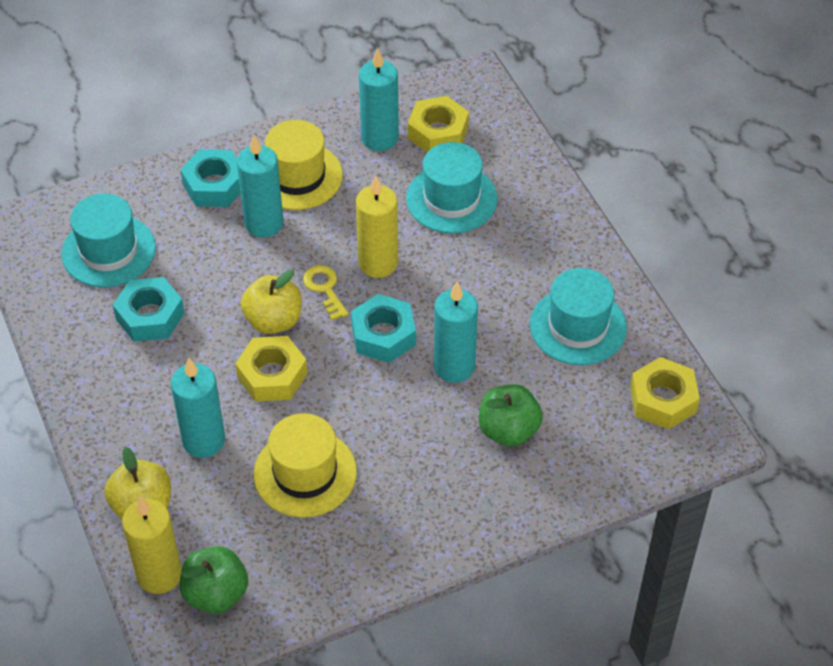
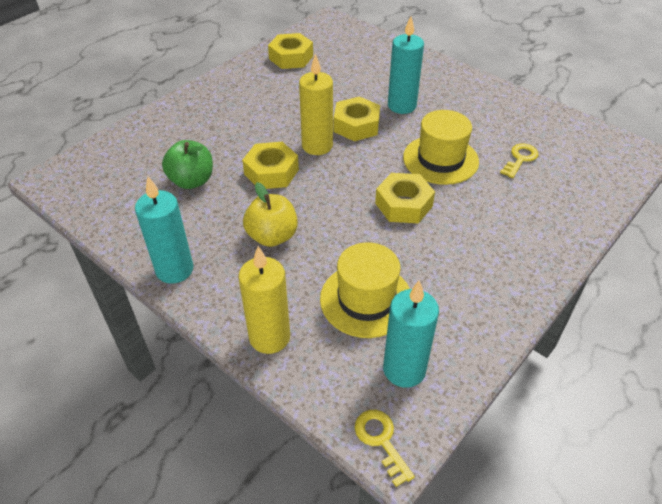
green apple: 2 -> 1
turquoise candle: 4 -> 3
turquoise hat: 3 -> 0
turquoise nut: 3 -> 0
yellow apple: 2 -> 1
yellow key: 1 -> 2
yellow nut: 3 -> 4

